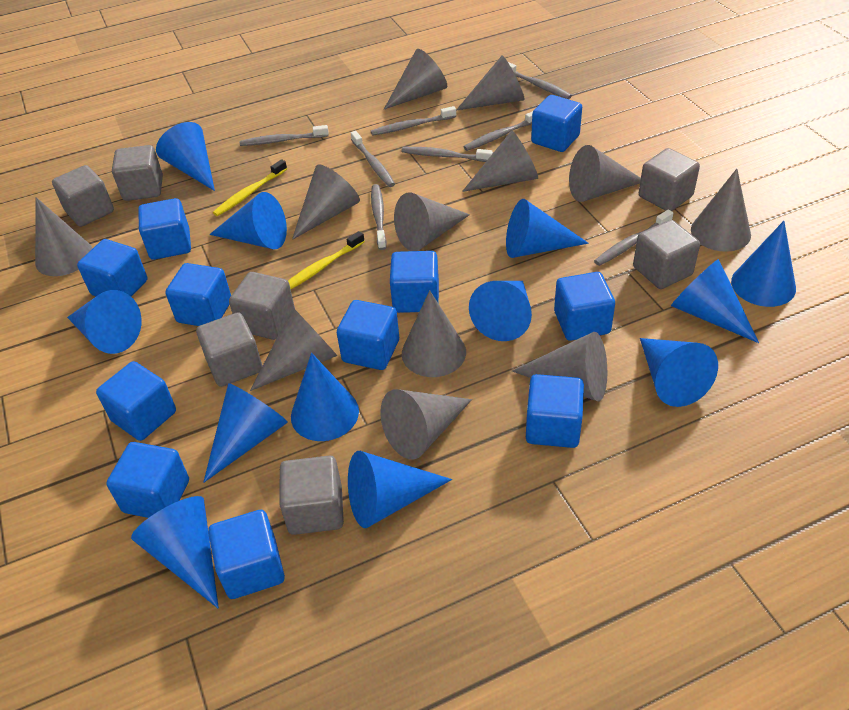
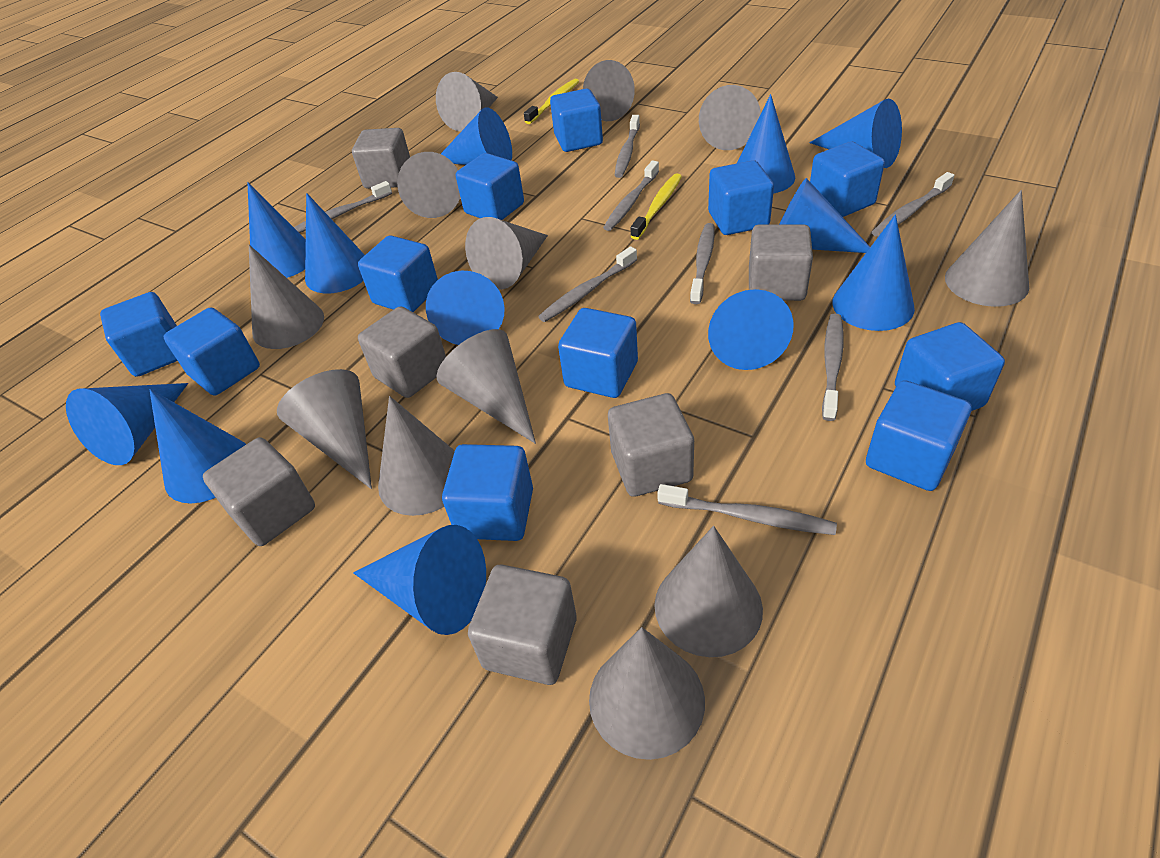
grey cube: 7 -> 6

